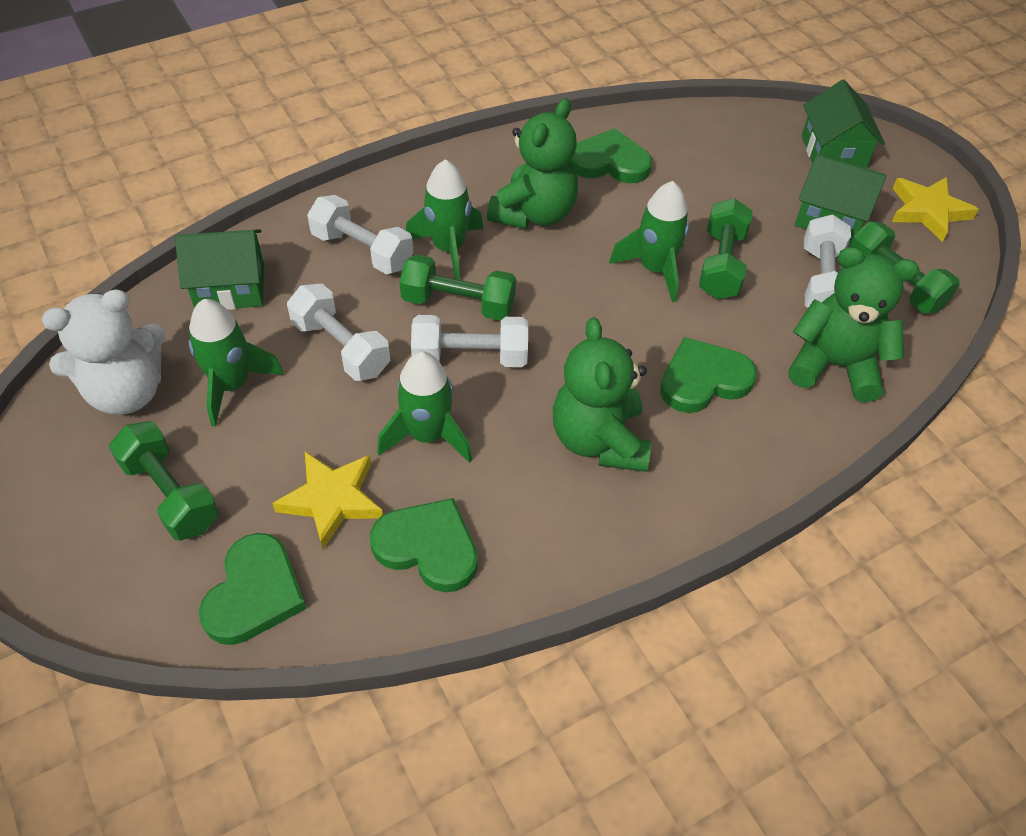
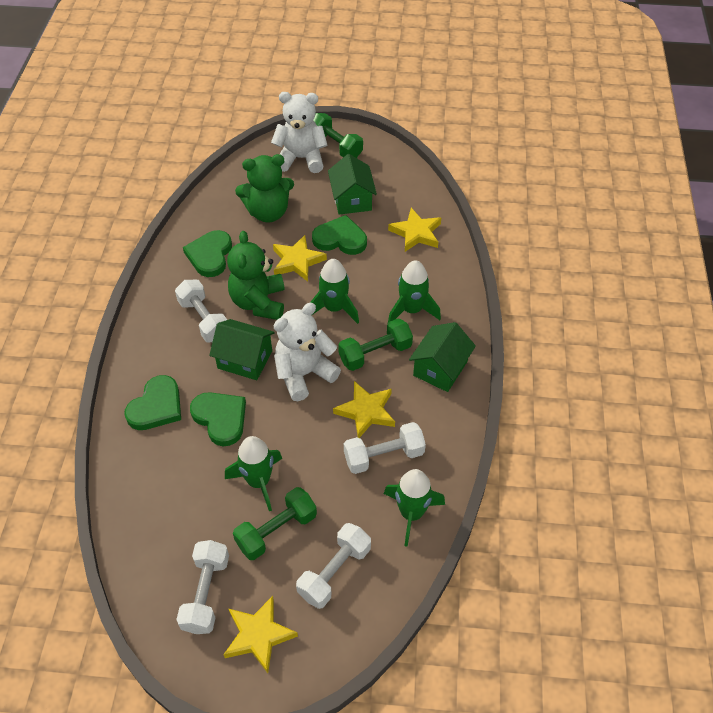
green dumbbell: 4 -> 3
green teddy bear: 3 -> 2
white teddy bear: 1 -> 2
yellow star: 2 -> 4

